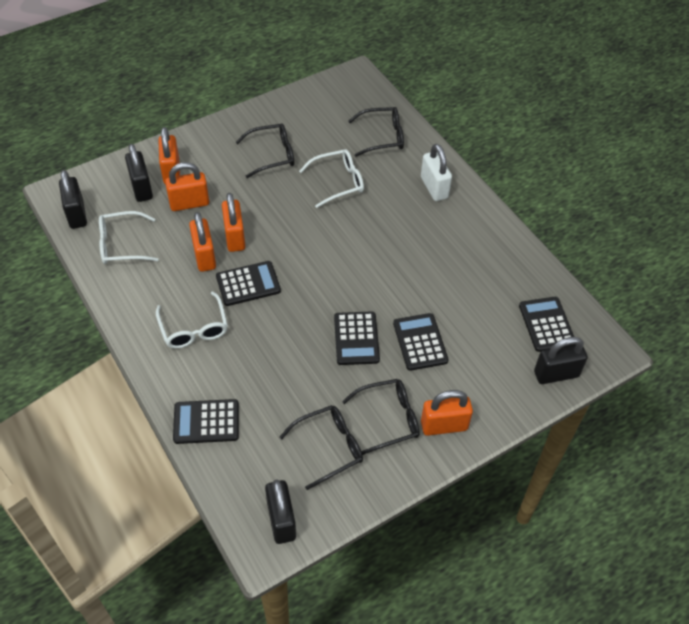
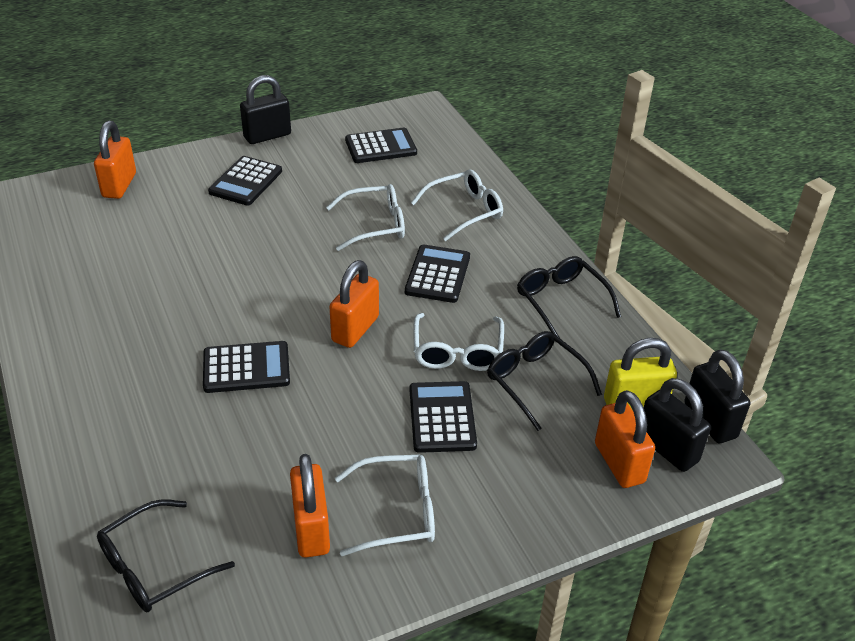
black glasses: 4 -> 3
black padlock: 4 -> 3
orange padlock: 5 -> 4
white glasses: 3 -> 4
white padlock: 1 -> 0
yellow padlock: 0 -> 1

